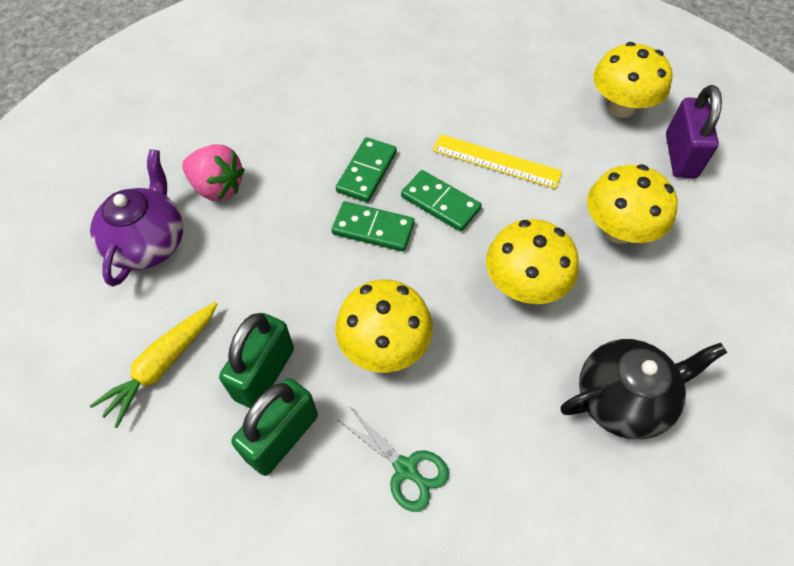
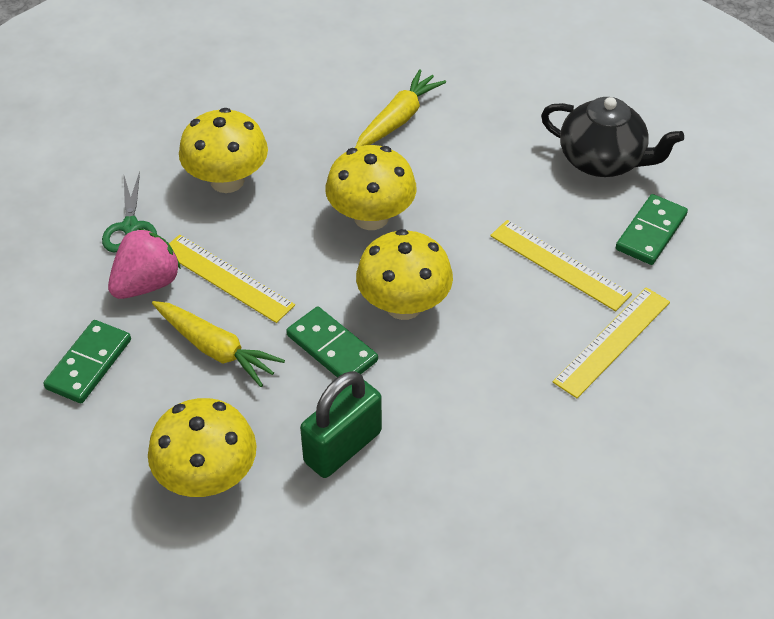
green padlock: 2 -> 1
purple padlock: 1 -> 0
purple teapot: 1 -> 0
yellow carrot: 1 -> 2
yellow ruler: 1 -> 3

